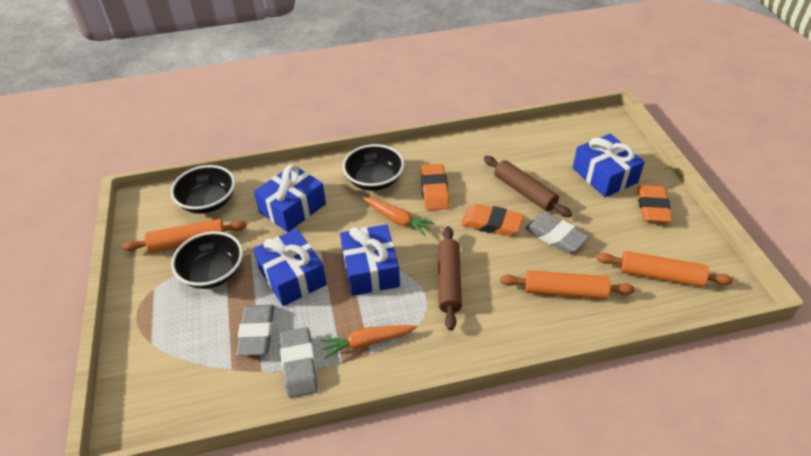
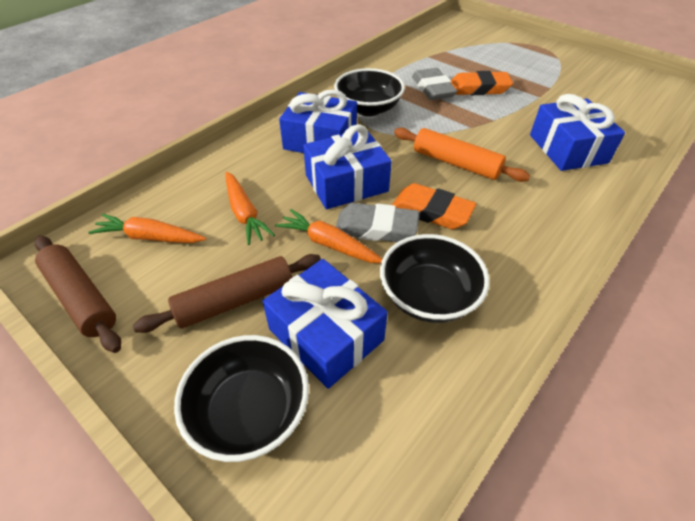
grey eraser: 3 -> 2
orange carrot: 2 -> 3
orange eraser: 3 -> 2
orange rolling pin: 3 -> 1

